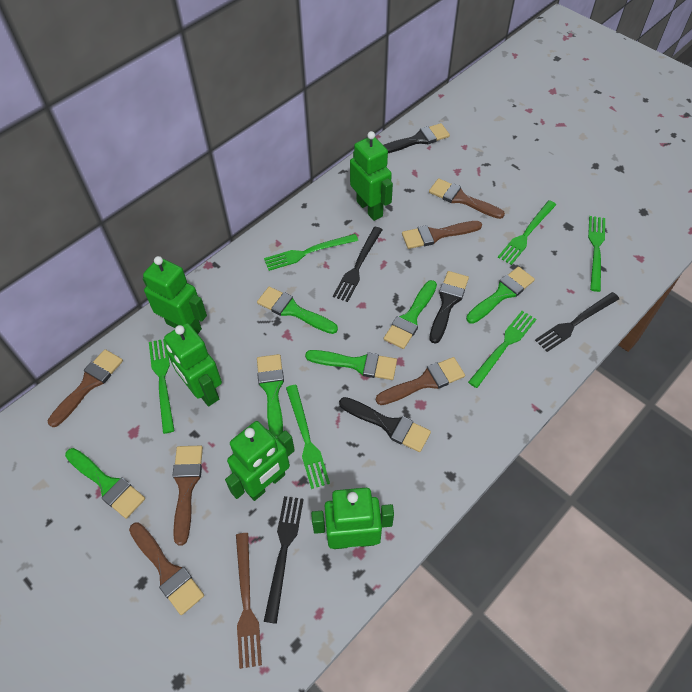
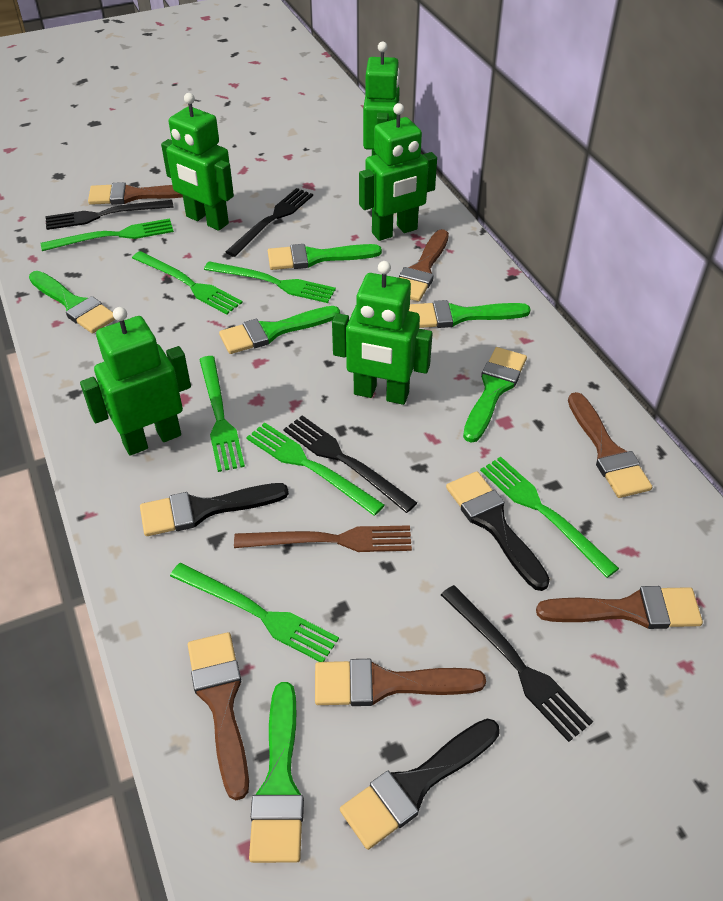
black fork: 3 -> 4
green fork: 6 -> 7

